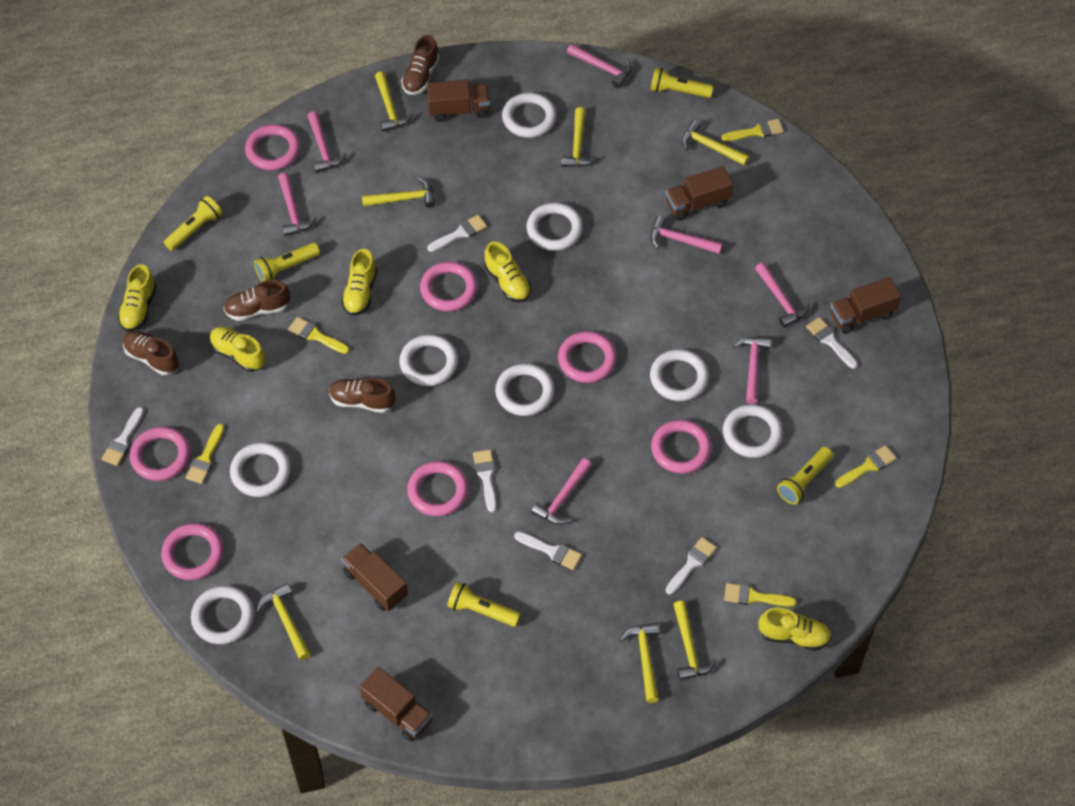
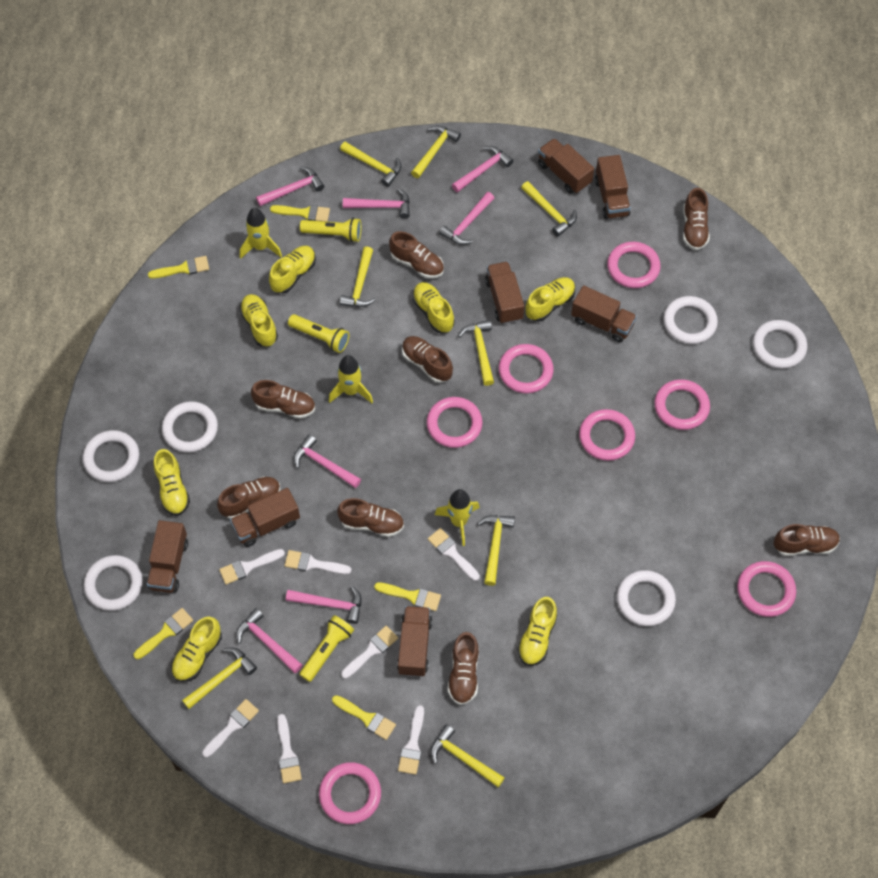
brown shoe: 4 -> 8
brown truck: 5 -> 7
white brush: 6 -> 7
white ring: 8 -> 6
yellow flashlight: 5 -> 3
yellow hammer: 7 -> 8
yellow rocket: 0 -> 3
yellow shoe: 5 -> 7

